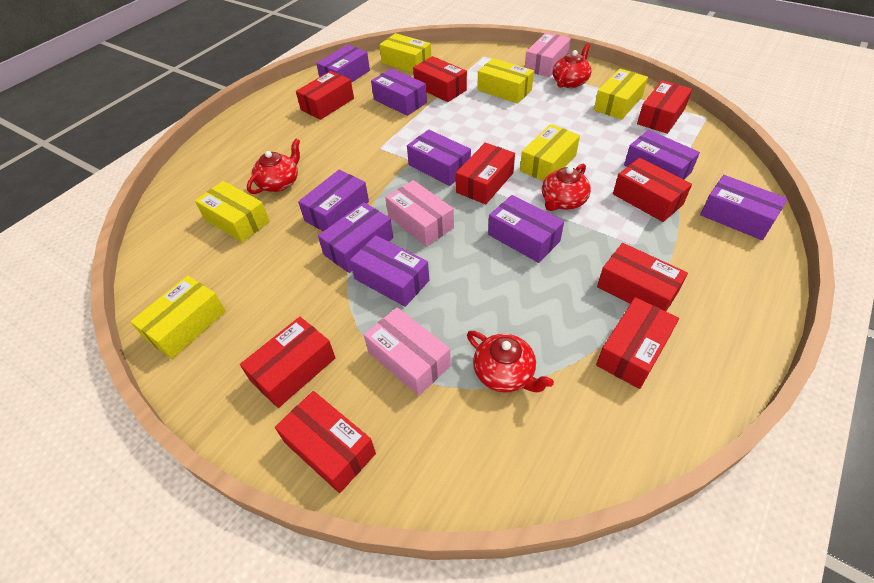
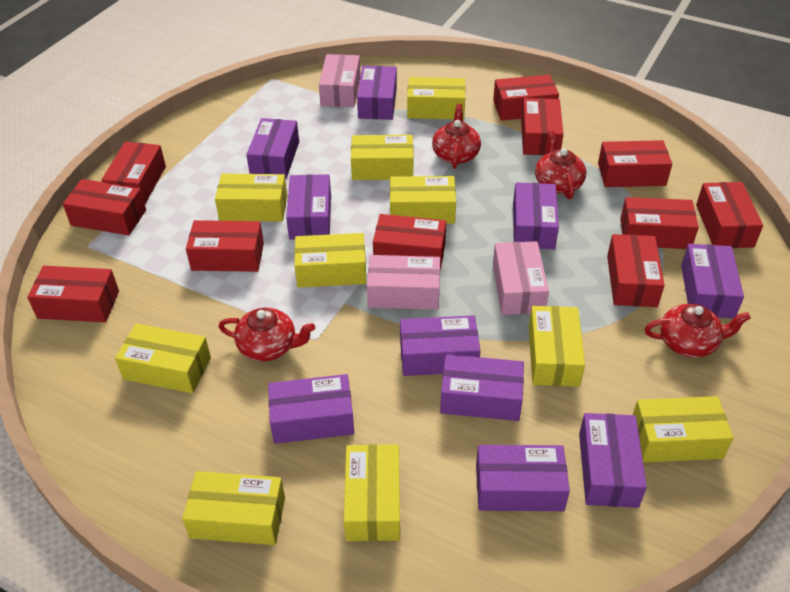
purple box: 9 -> 10
red box: 9 -> 11
yellow box: 6 -> 10

